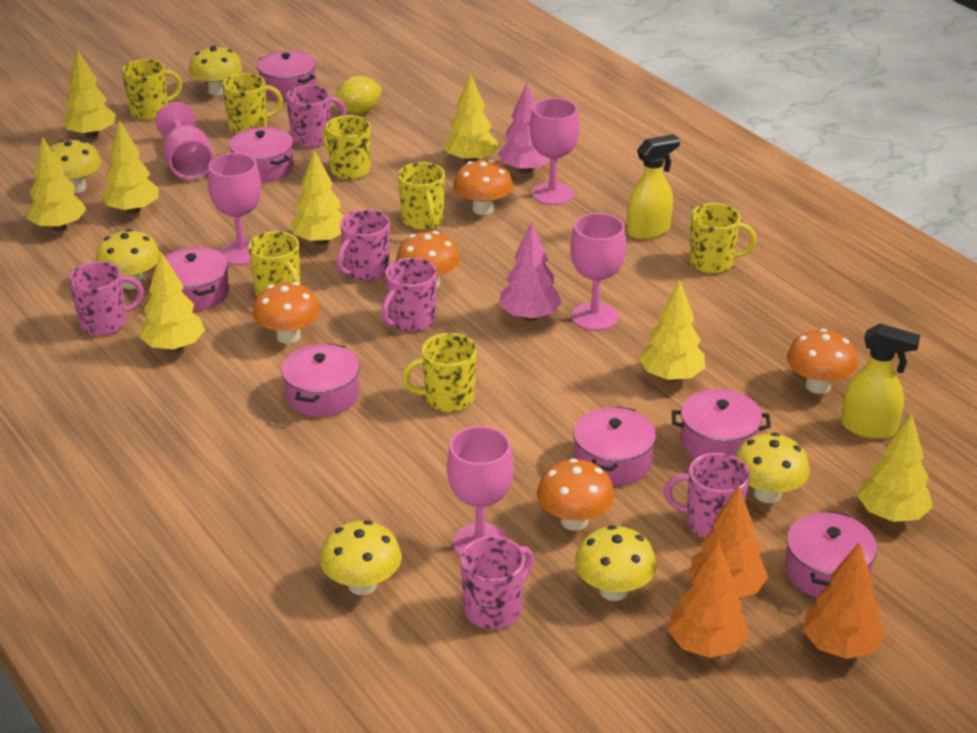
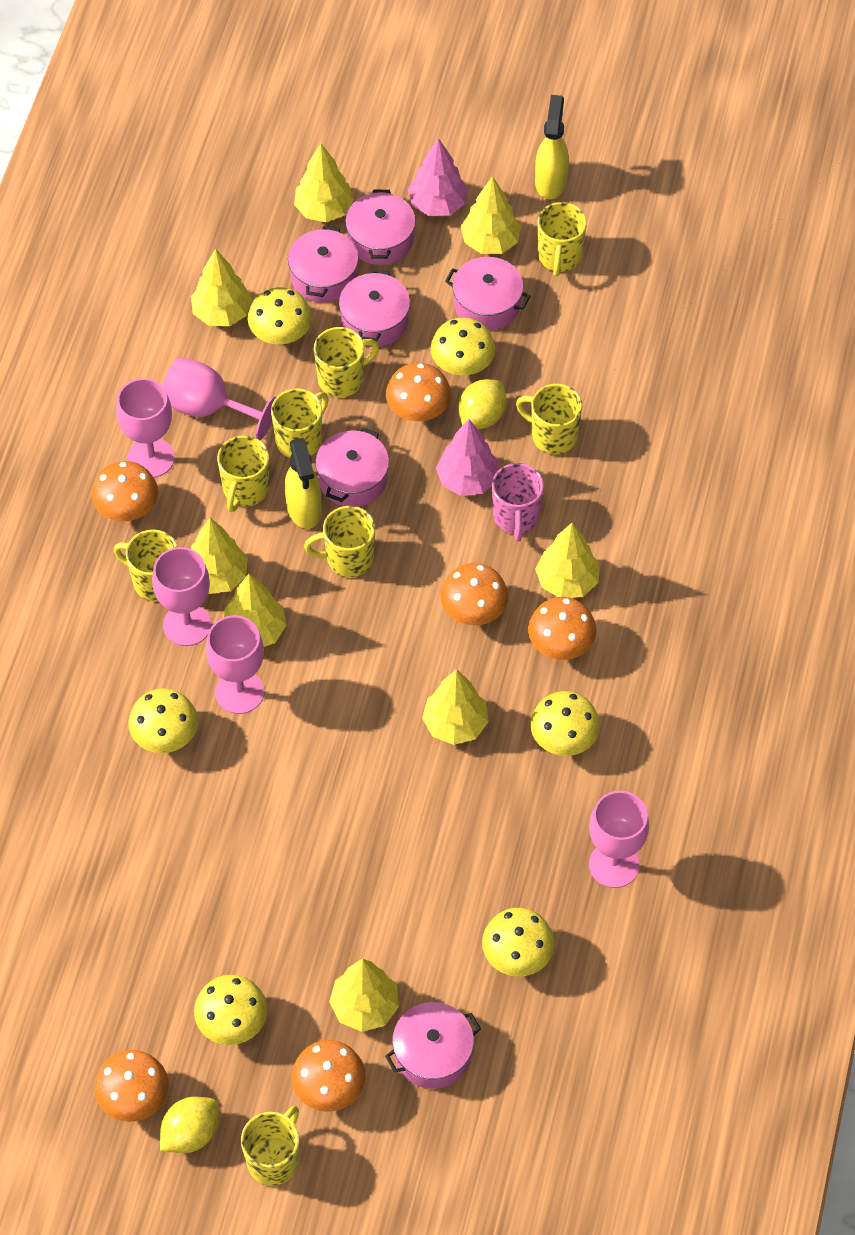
orange mushroom: 5 -> 6
orange tree: 3 -> 0
pink mug: 6 -> 1
pink pot: 7 -> 6
yellow lemon: 1 -> 2
yellow mug: 7 -> 8

